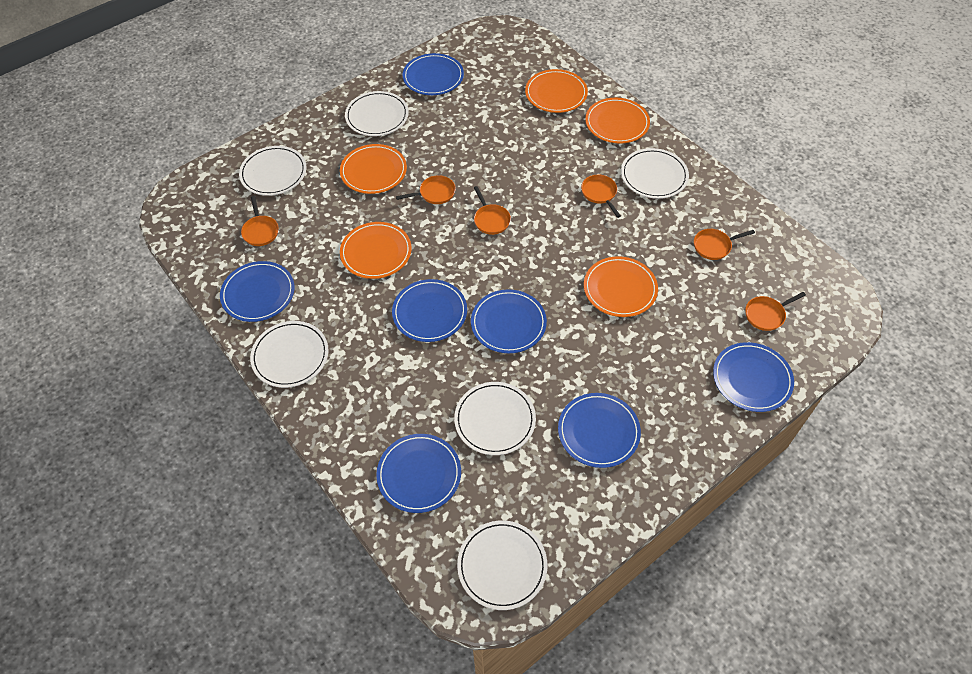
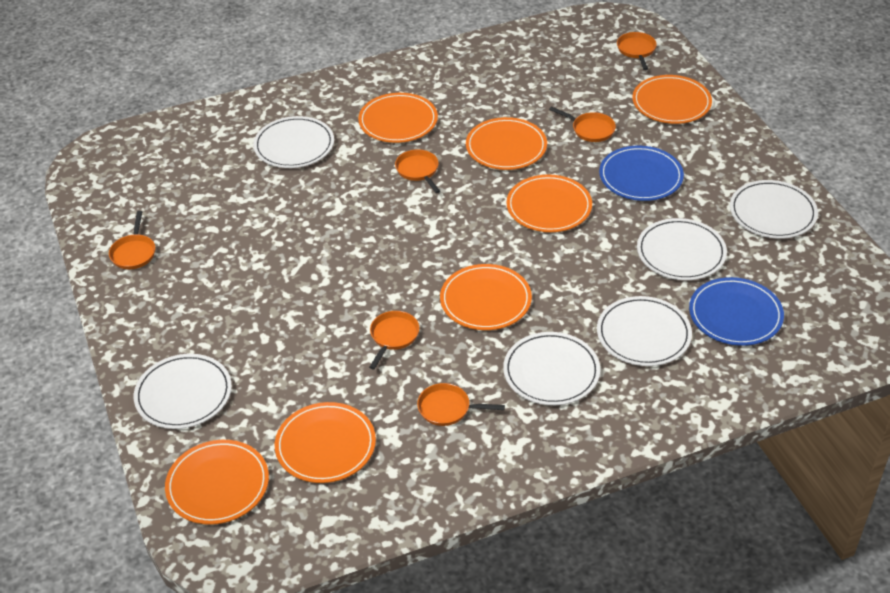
blue plate: 7 -> 2
orange plate: 5 -> 7

